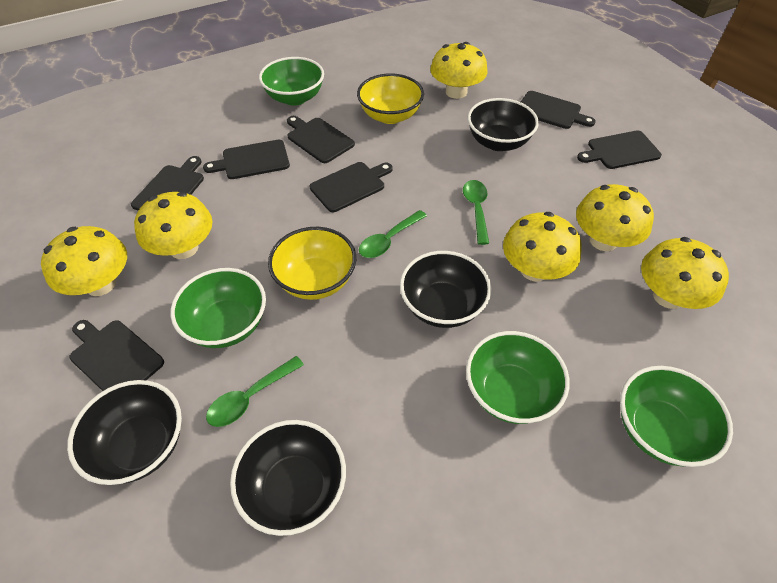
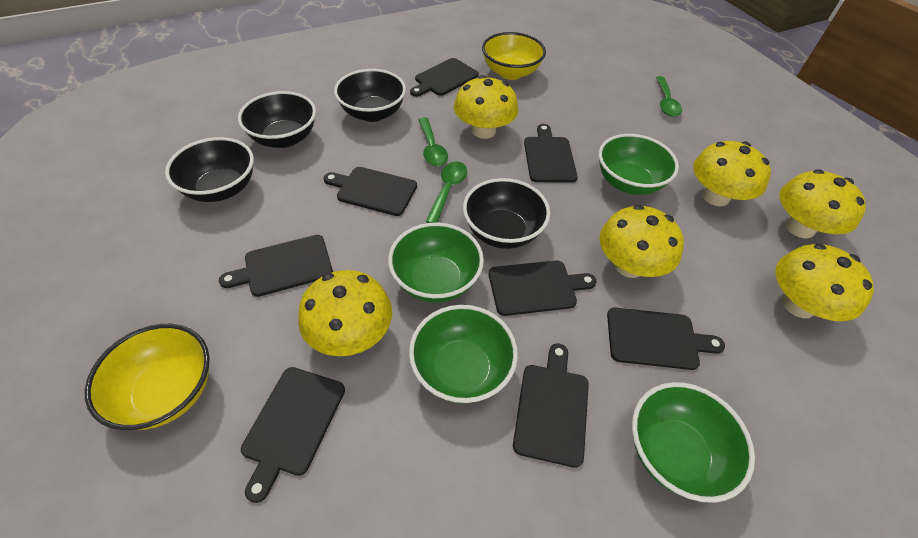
black cutting board: 7 -> 8

